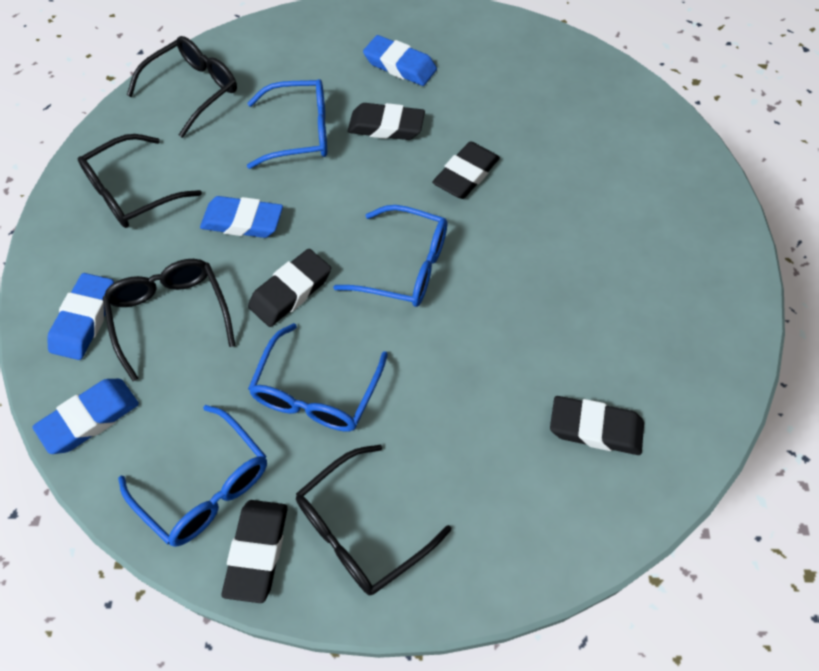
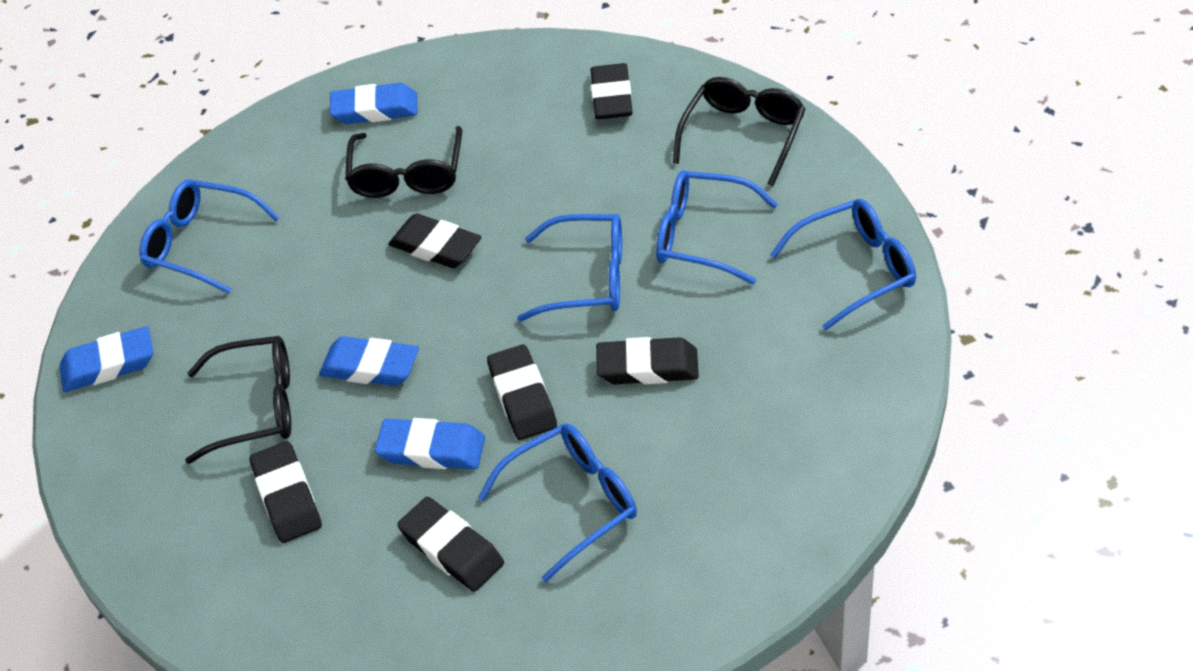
black eraser: 5 -> 6
black glasses: 4 -> 3
blue glasses: 4 -> 5

